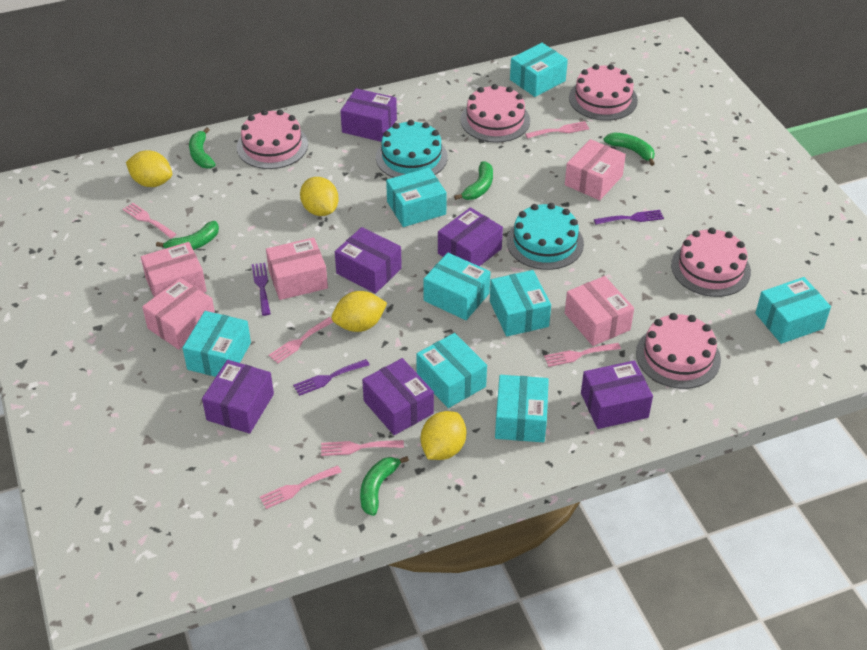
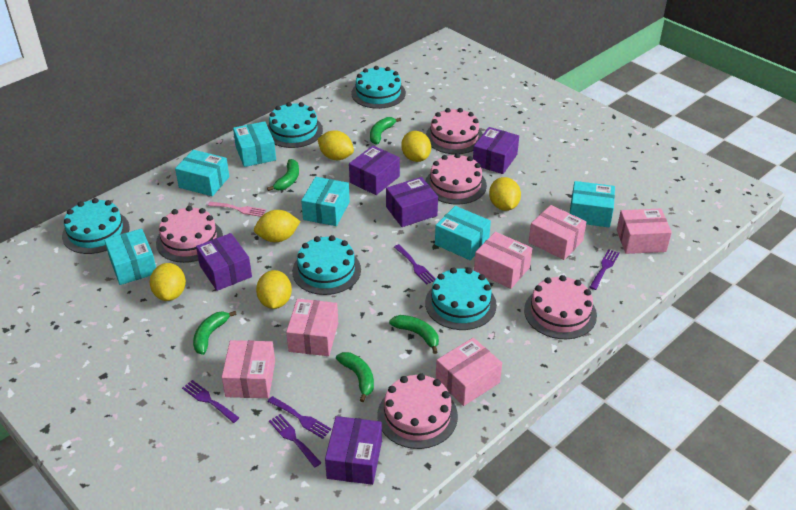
pink box: 5 -> 6
pink fork: 6 -> 1
purple box: 6 -> 5
purple fork: 3 -> 5
turquoise box: 8 -> 6
turquoise cake: 2 -> 5
yellow lemon: 4 -> 6

